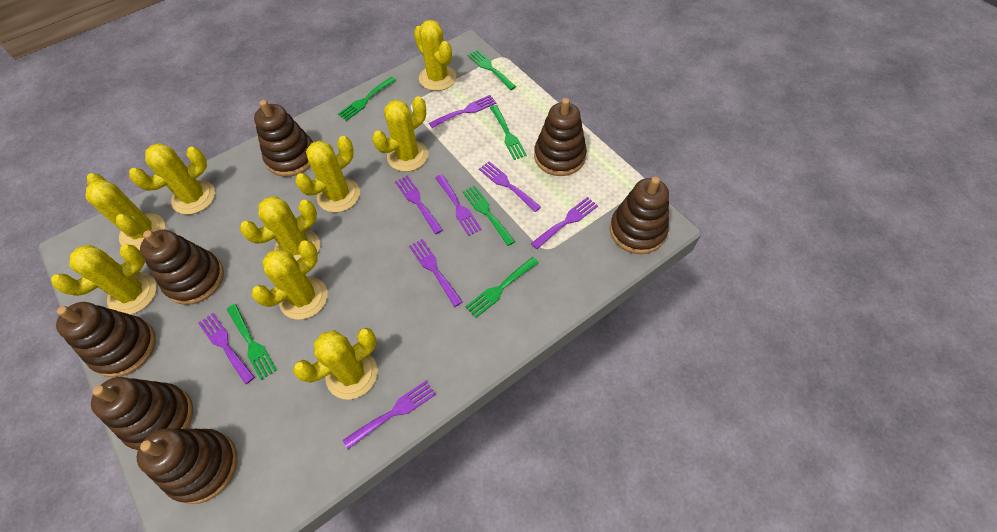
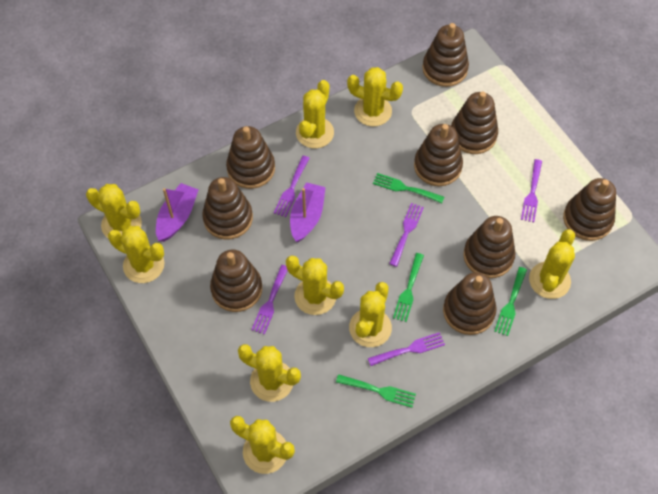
brown stacking toy: 7 -> 9
green fork: 6 -> 4
purple boat: 0 -> 2
purple fork: 8 -> 5

